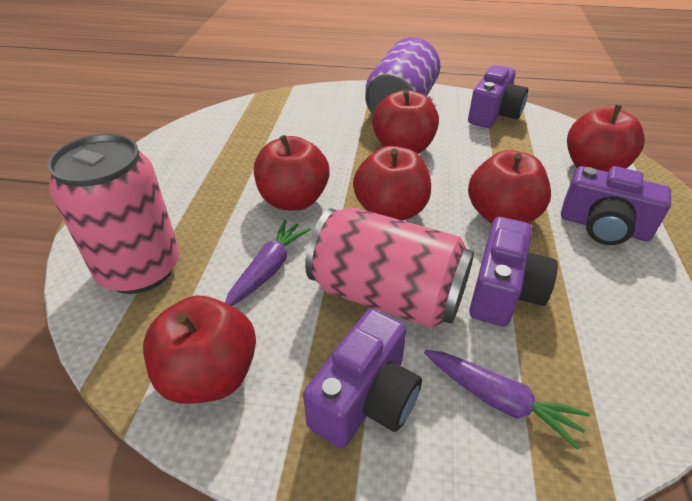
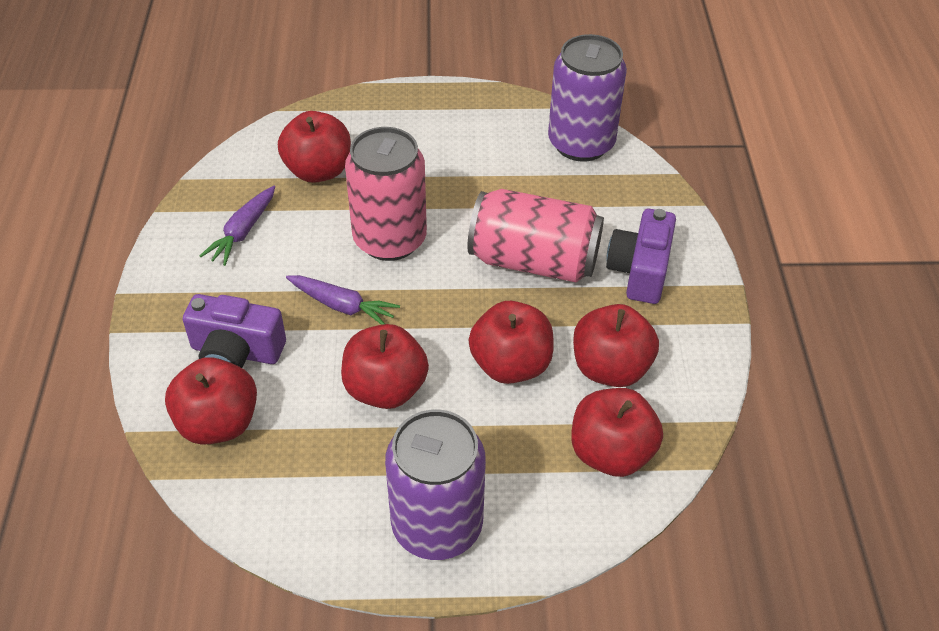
purple camera: 4 -> 2
purple can: 1 -> 2

